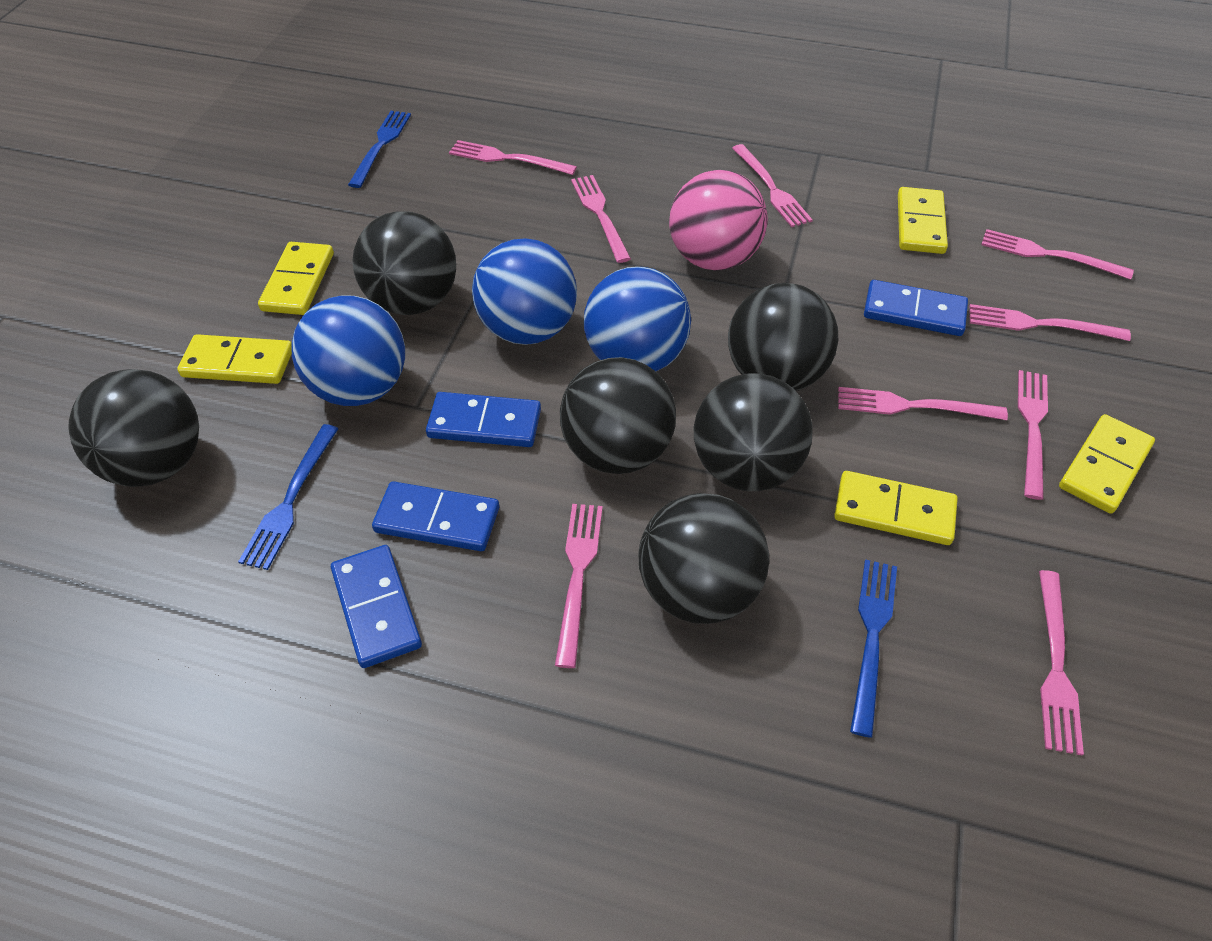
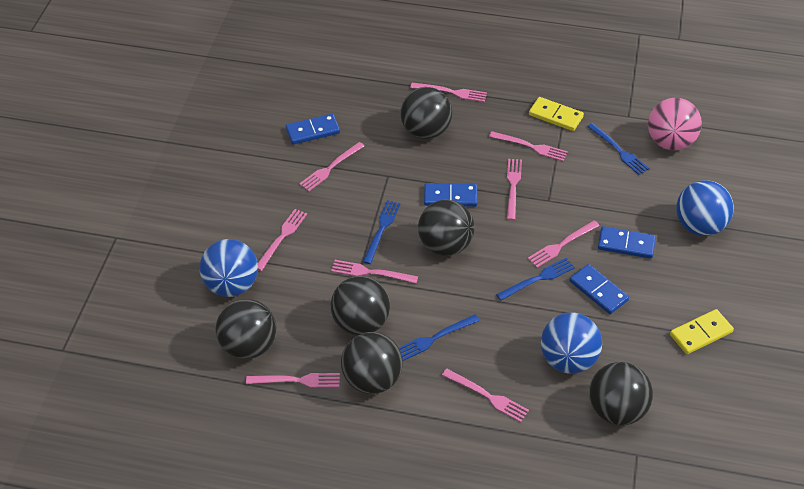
blue fork: 3 -> 4
yellow domino: 5 -> 2

